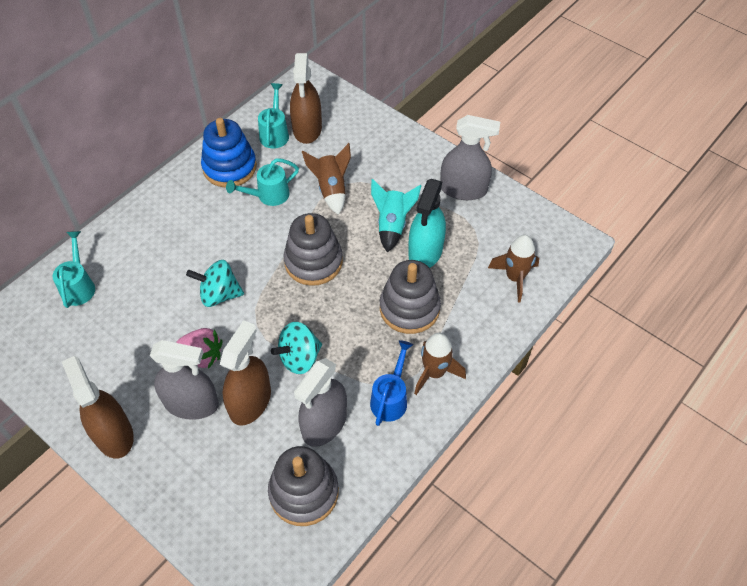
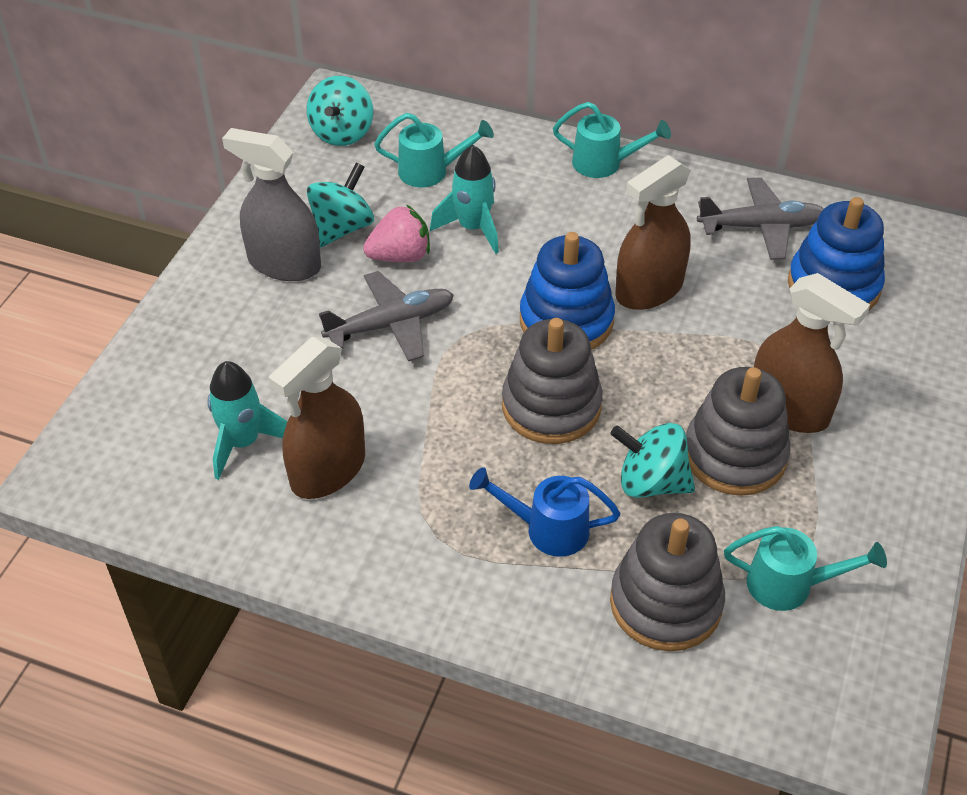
blue stacking toy: 1 -> 2
brown rocket: 3 -> 0
grey plane: 0 -> 2
grey spray bottle: 3 -> 1
turquoise rocket: 1 -> 2
turquoise spinning top: 2 -> 3
turquoise spray bottle: 1 -> 0

